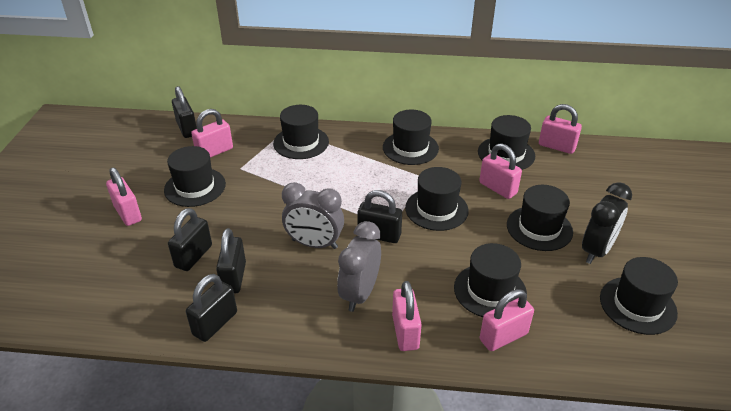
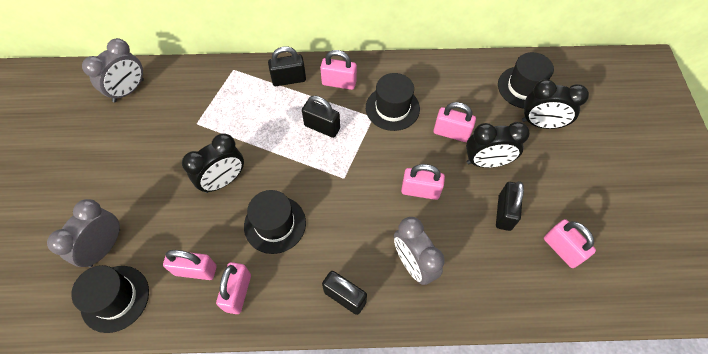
black clock: 1 -> 3
black hat: 8 -> 4
black padlock: 5 -> 4
grey clock: 2 -> 3

